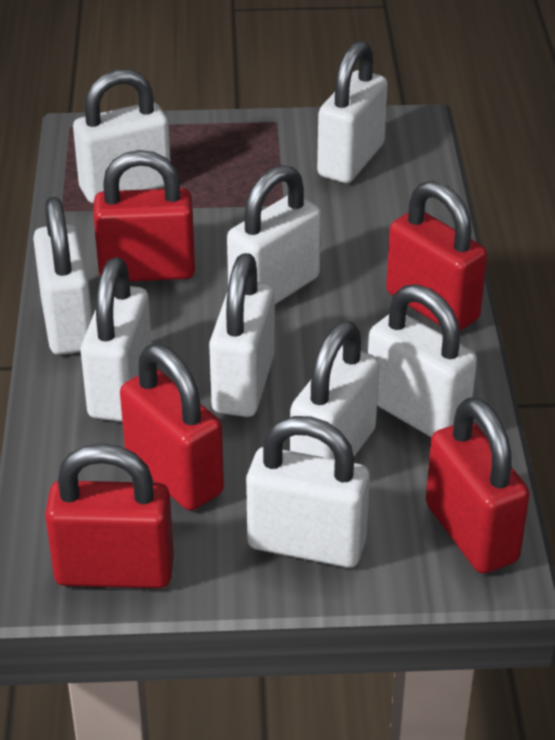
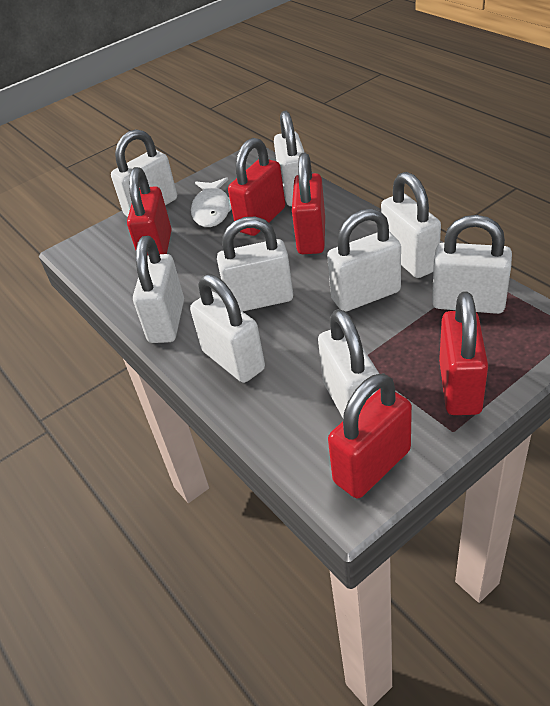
white fish: 0 -> 1

